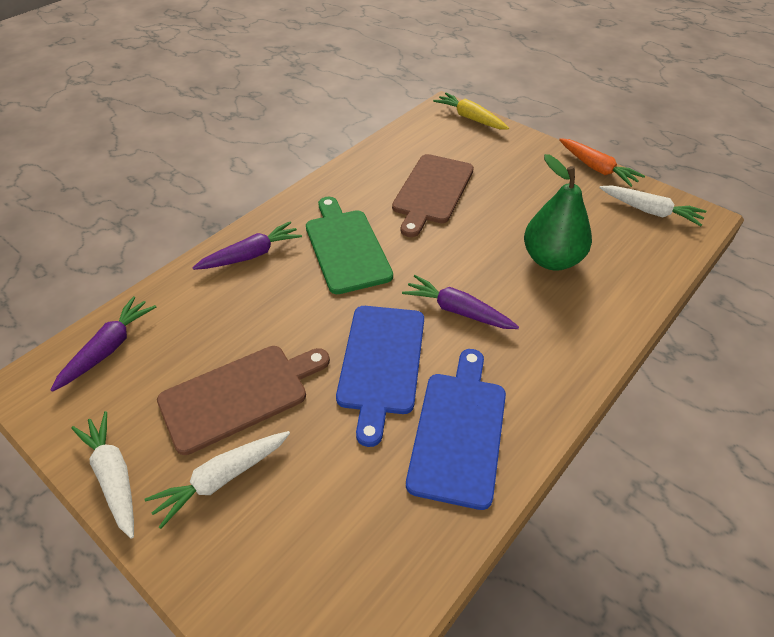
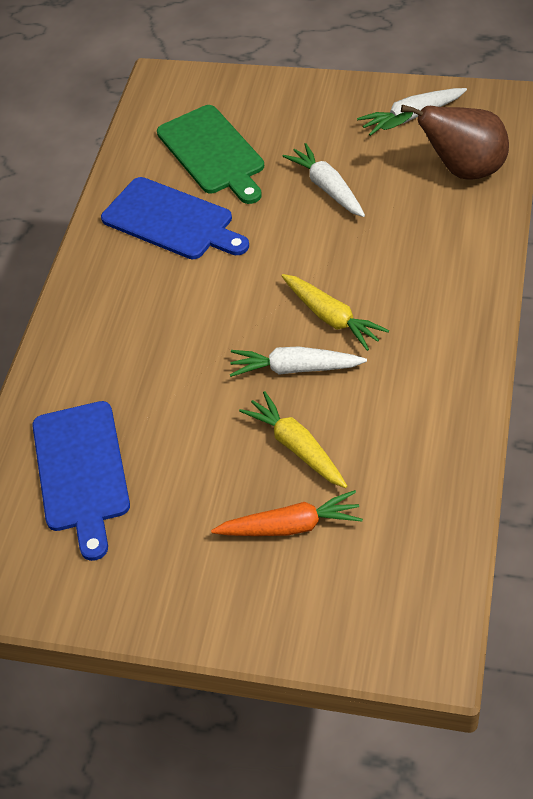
brown cutting board: 2 -> 0
brown pear: 0 -> 1
green pear: 1 -> 0
purple carrot: 3 -> 0
yellow carrot: 1 -> 2

